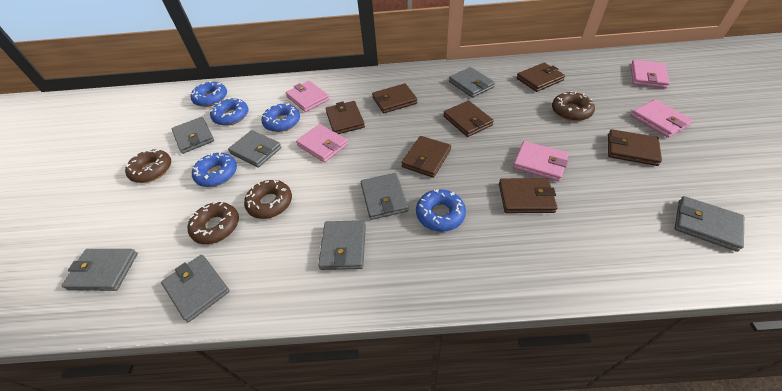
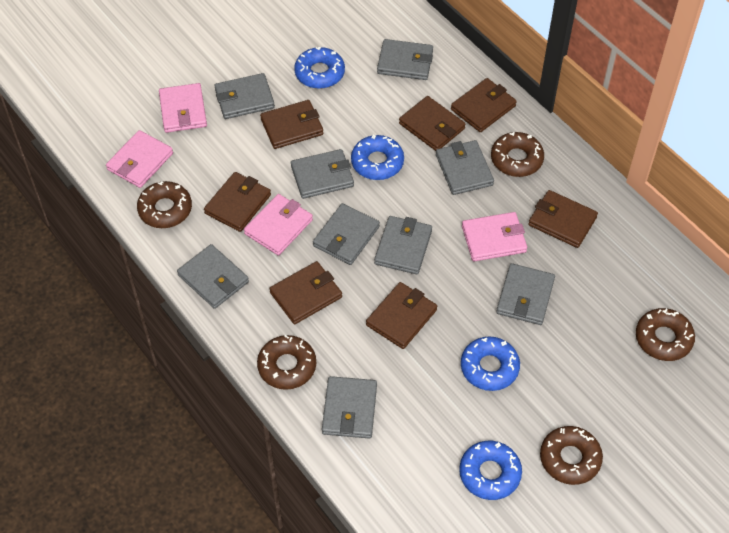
blue donut: 5 -> 4
brown donut: 4 -> 5
grey wallet: 8 -> 9
pink wallet: 5 -> 4

